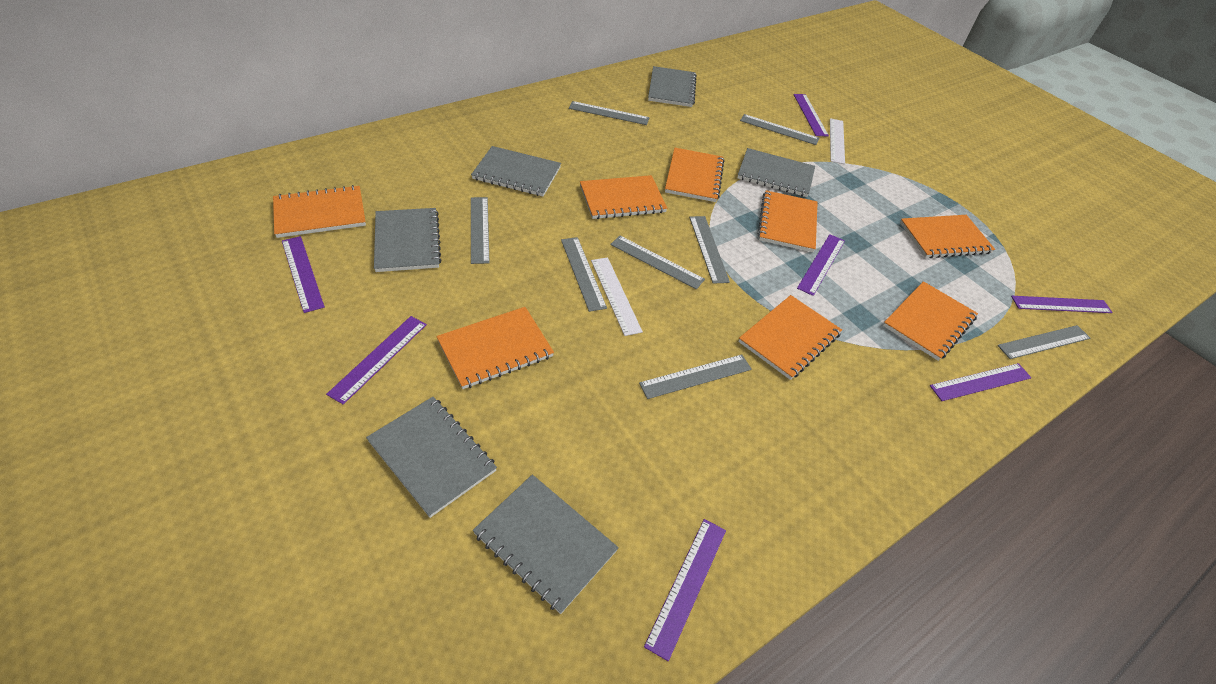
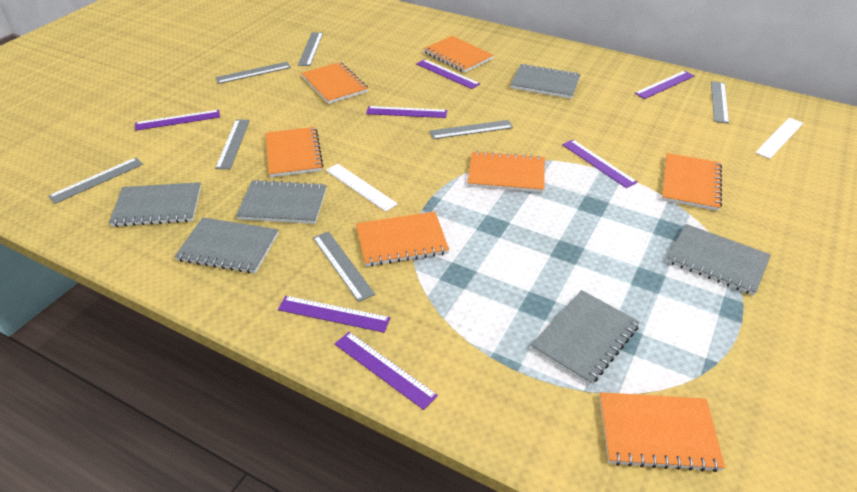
grey ruler: 8 -> 7
orange notebook: 8 -> 7

